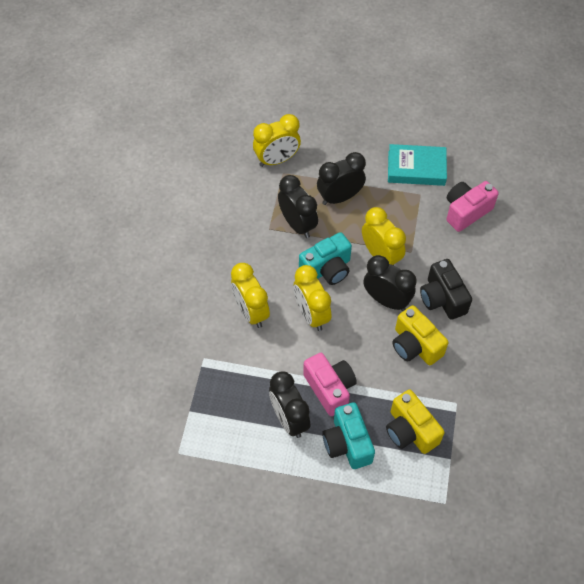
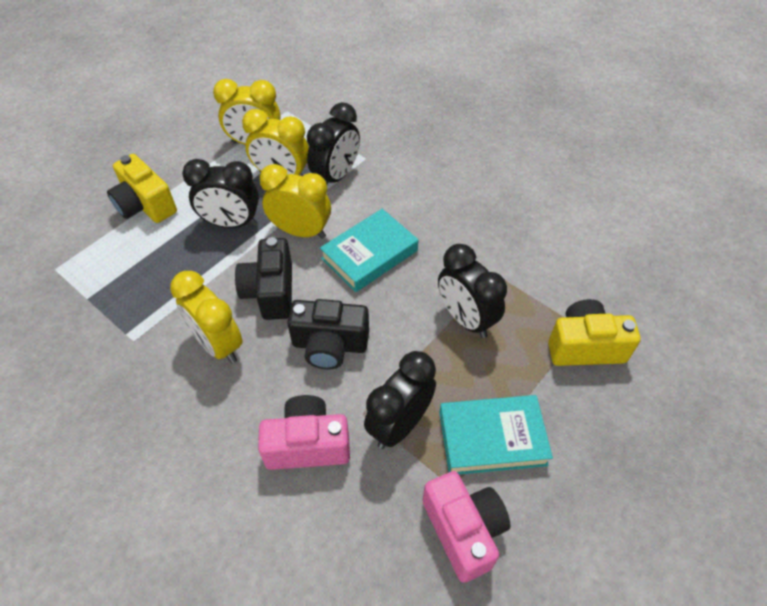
black camera: 1 -> 2
turquoise book: 1 -> 2
turquoise camera: 2 -> 0

